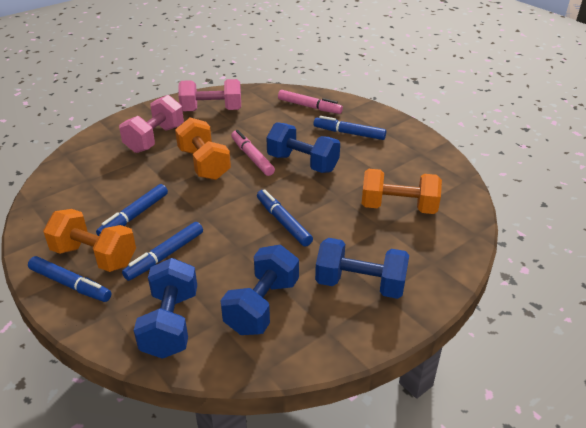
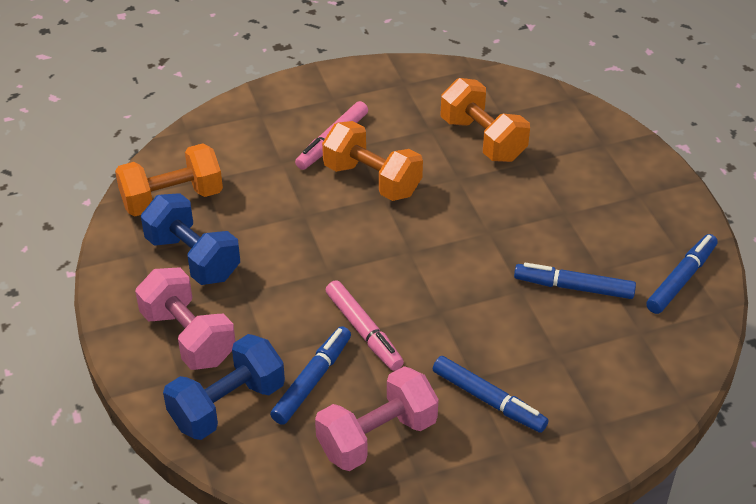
blue dumbbell: 4 -> 2
blue marker: 5 -> 4

